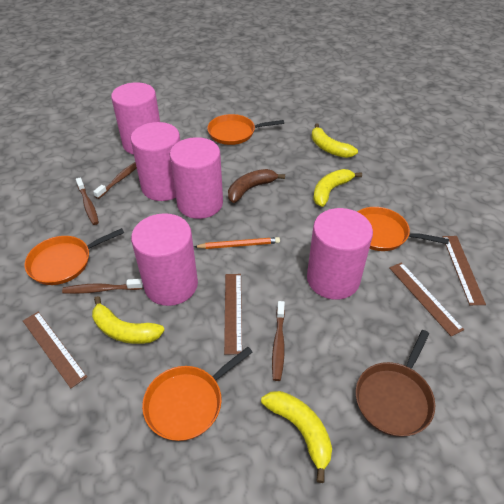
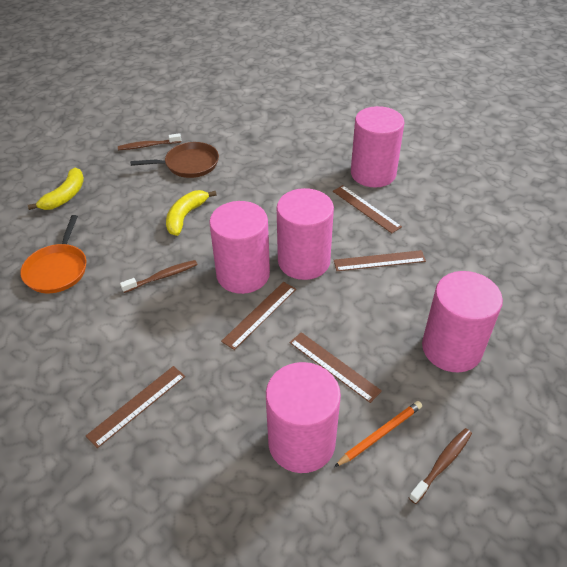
brown banana: 1 -> 0
brown ruler: 4 -> 5
brown toothbrush: 4 -> 3
orange pan: 4 -> 1
yellow banana: 4 -> 2

